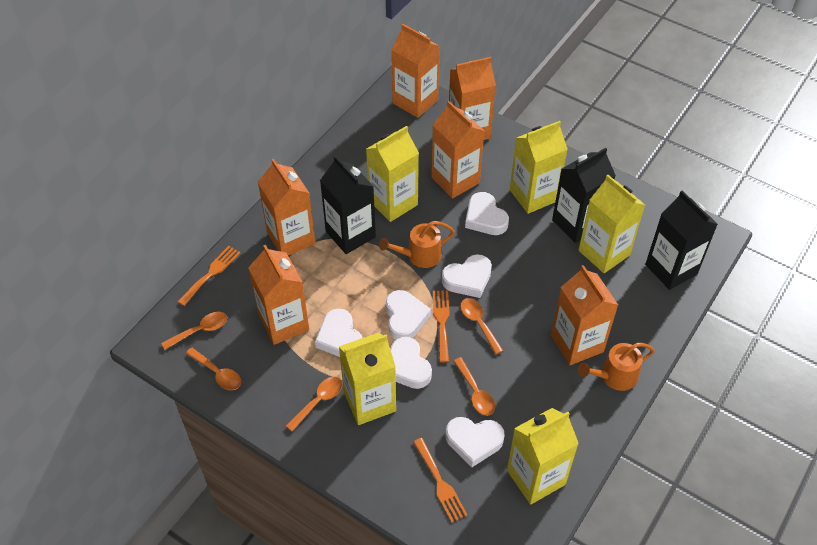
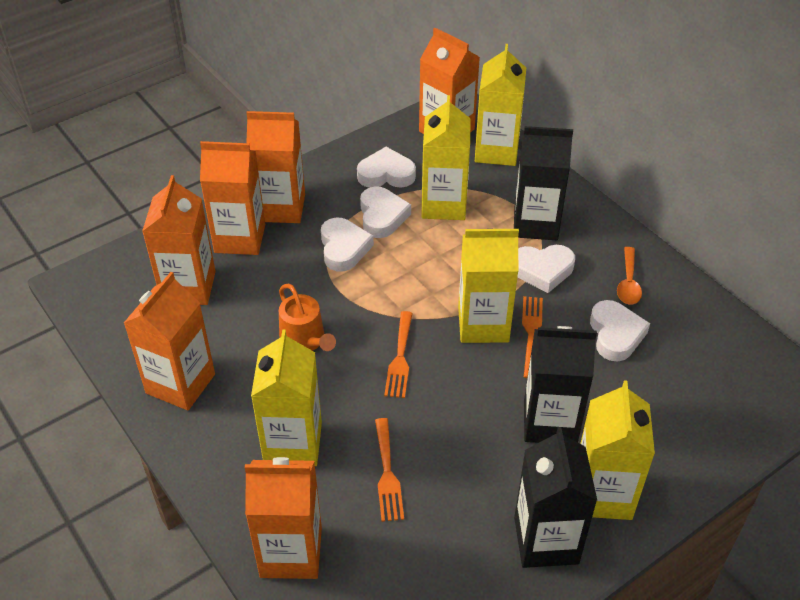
orange spoon: 5 -> 1
orange watering can: 2 -> 1
white heart: 6 -> 5

